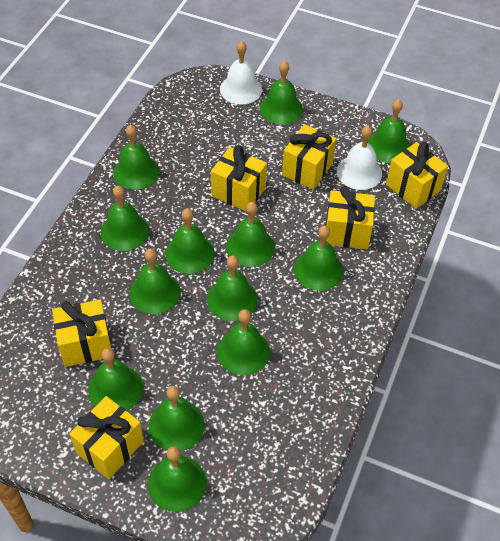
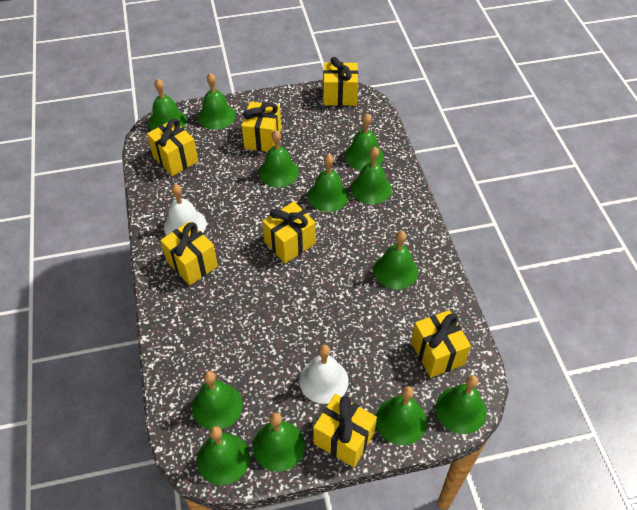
green bell: 13 -> 12
yellow gift: 6 -> 7

